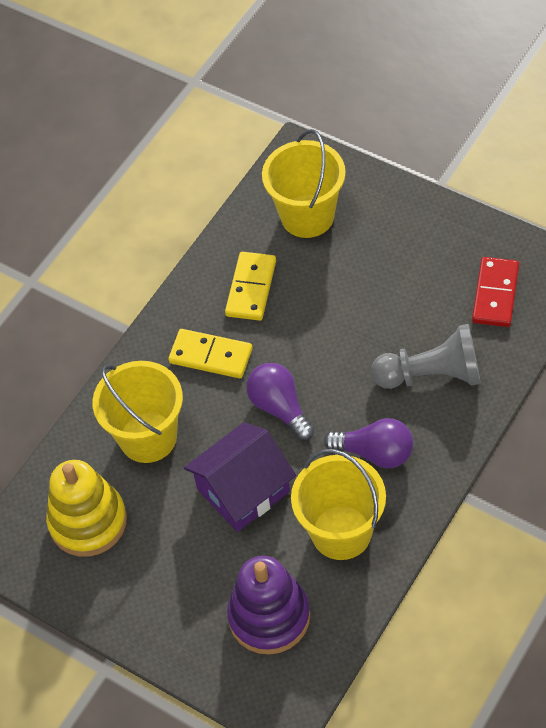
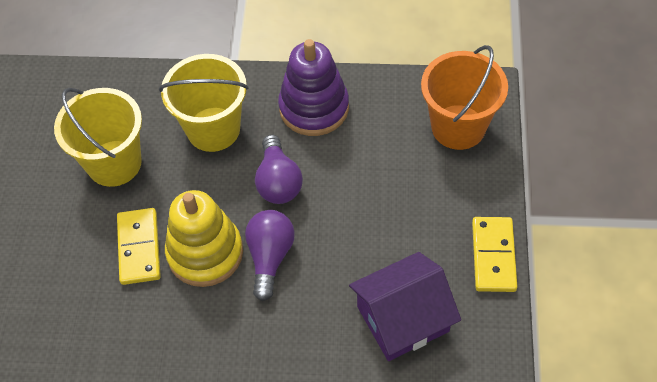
grey pawn: 1 -> 0
orange bucket: 0 -> 1
red domino: 1 -> 0
yellow bucket: 3 -> 2

